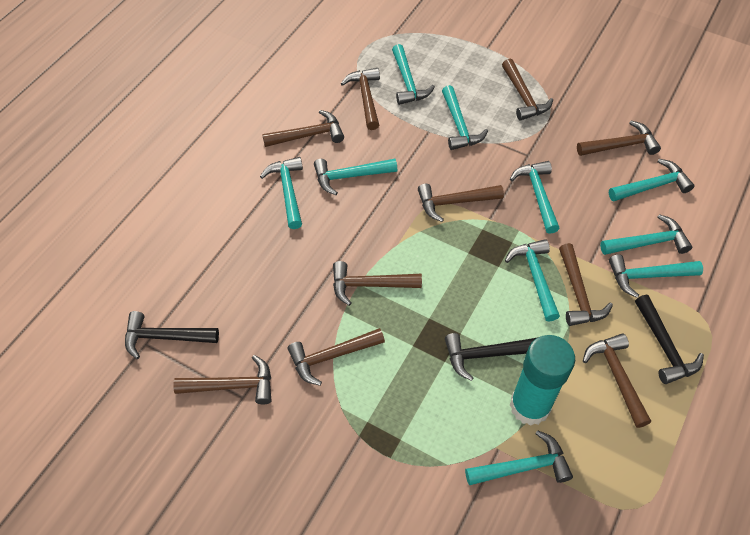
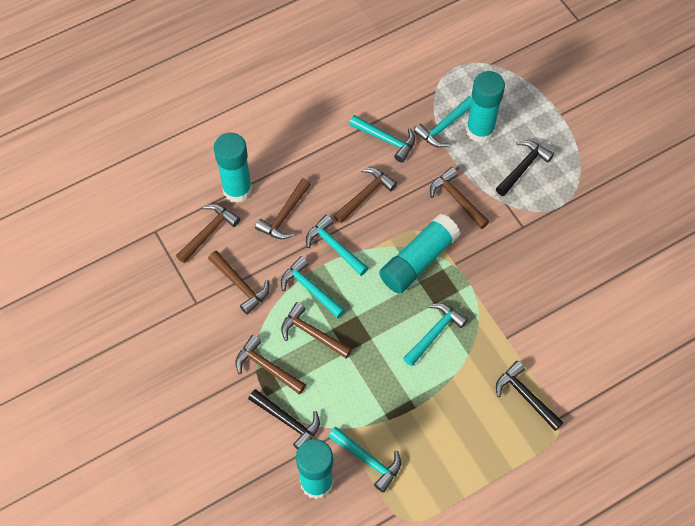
brown hammer: 10 -> 7
turquoise glue stick: 1 -> 4
turquoise hammer: 10 -> 6

